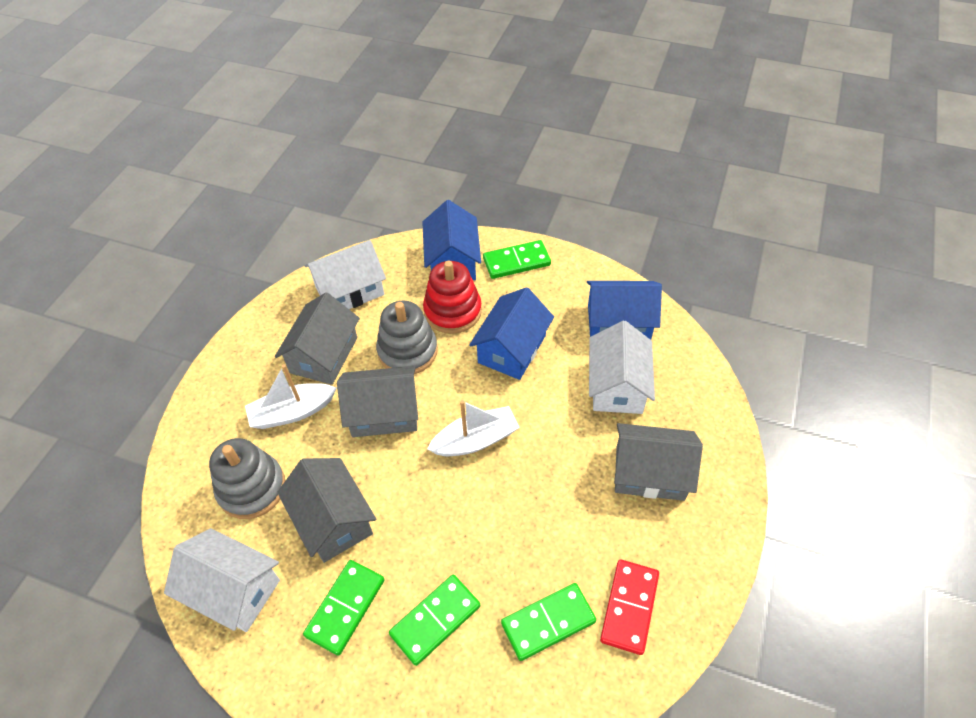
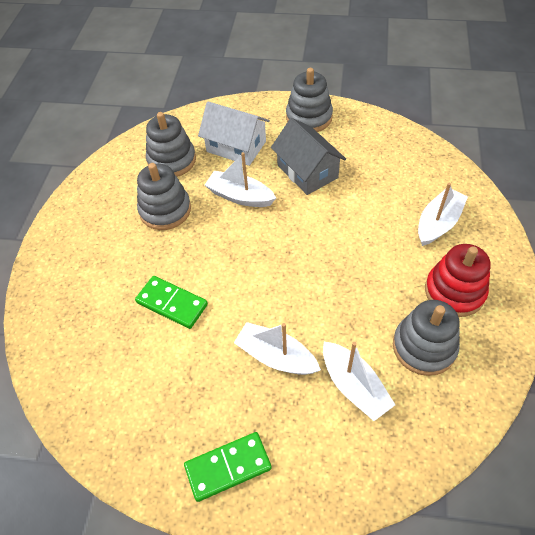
blue house: 3 -> 0
green domino: 4 -> 2
grey house: 4 -> 1
grey stacking toy: 2 -> 4
red domino: 1 -> 0
white boat: 2 -> 4
white house: 3 -> 1

